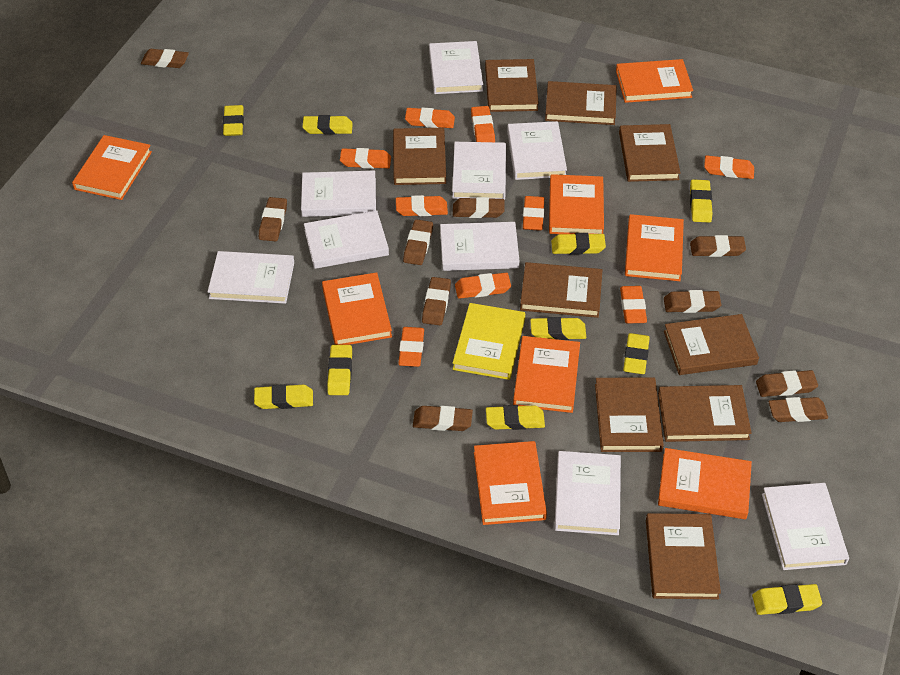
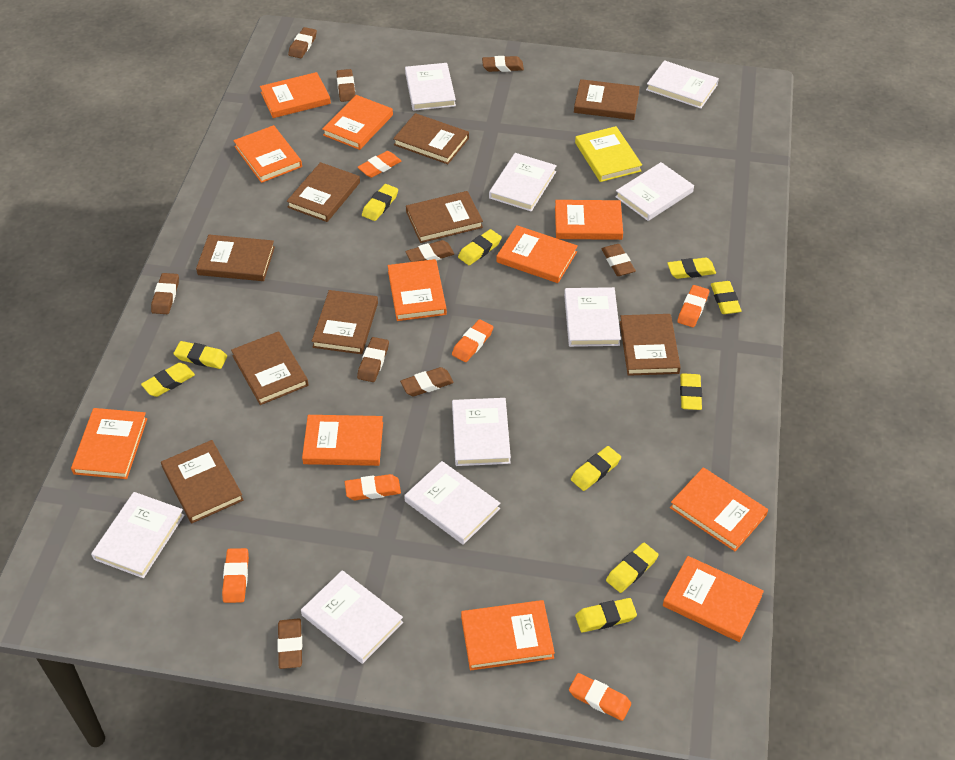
brown eraser: 10 -> 9
orange book: 8 -> 11
orange eraser: 9 -> 6

